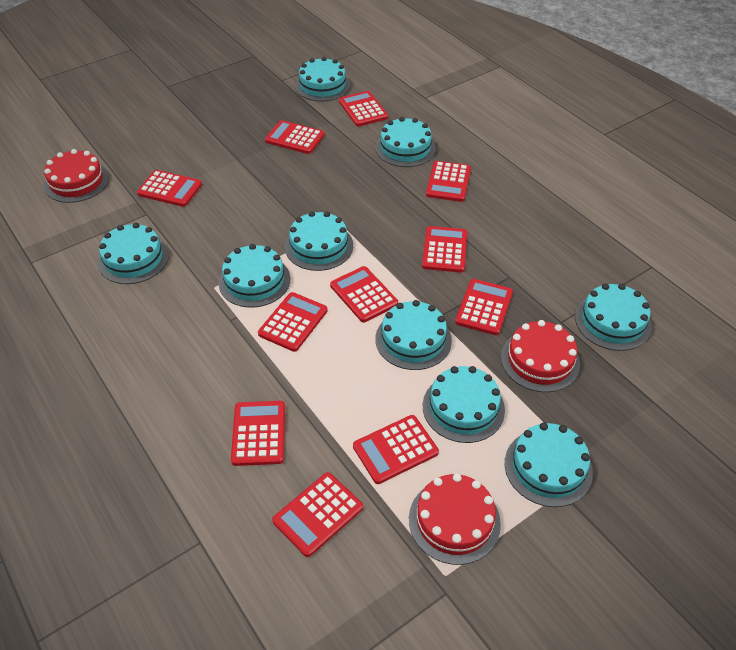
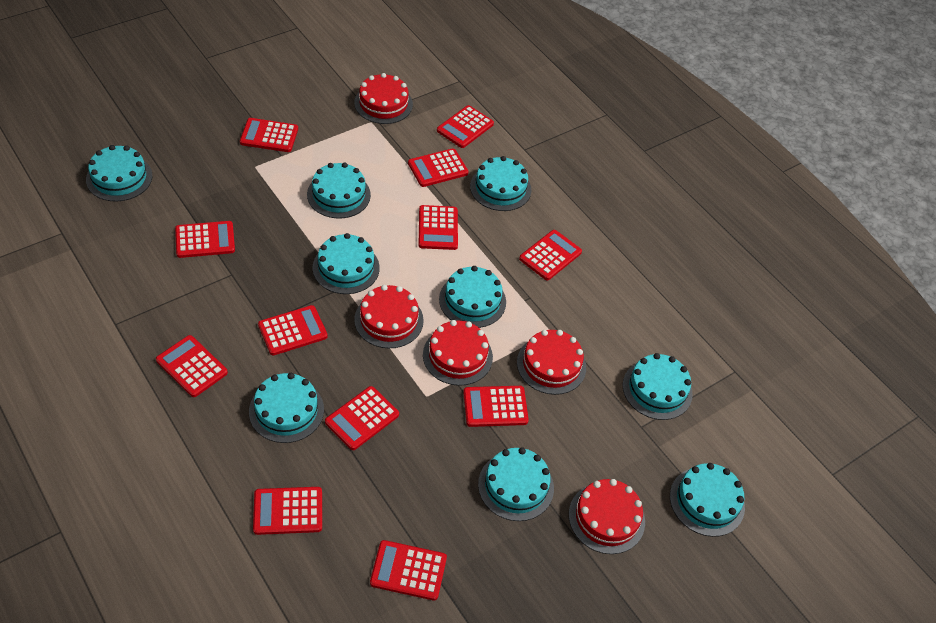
red cake: 3 -> 5
red calculator: 11 -> 12

